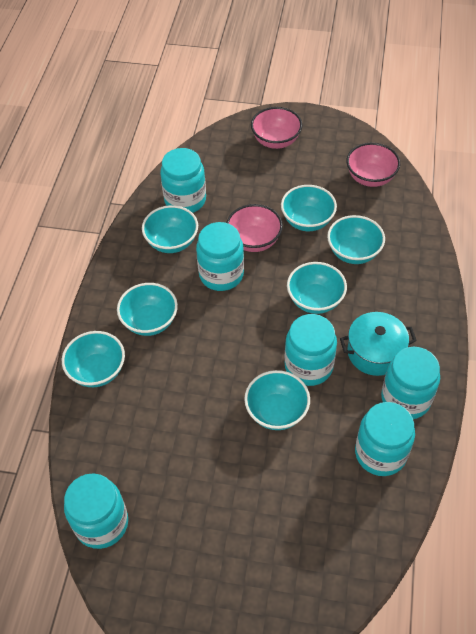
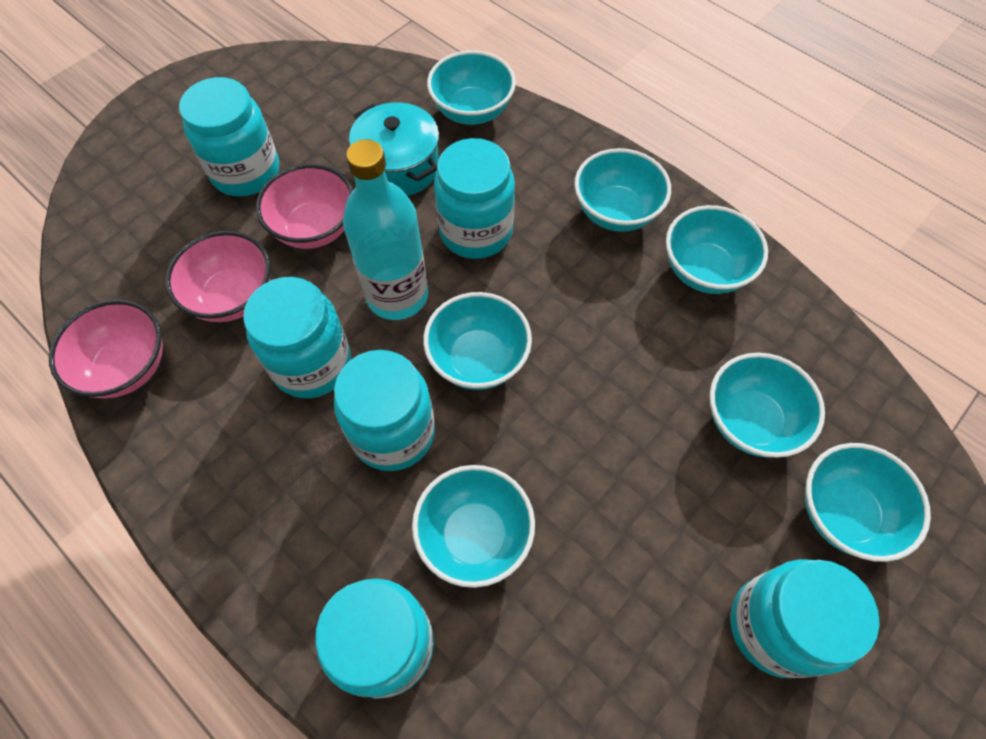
turquoise bottle: 0 -> 1

